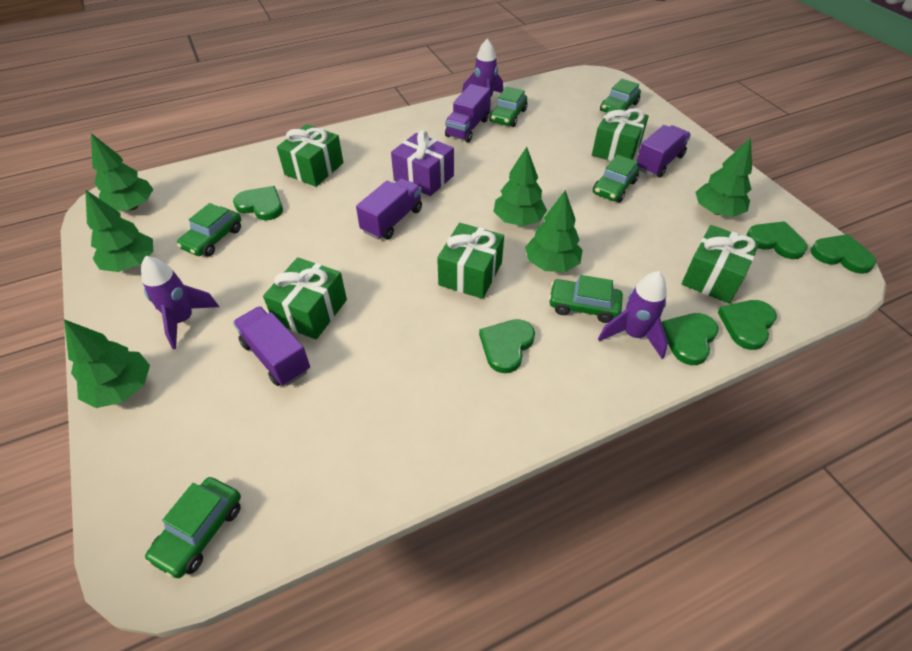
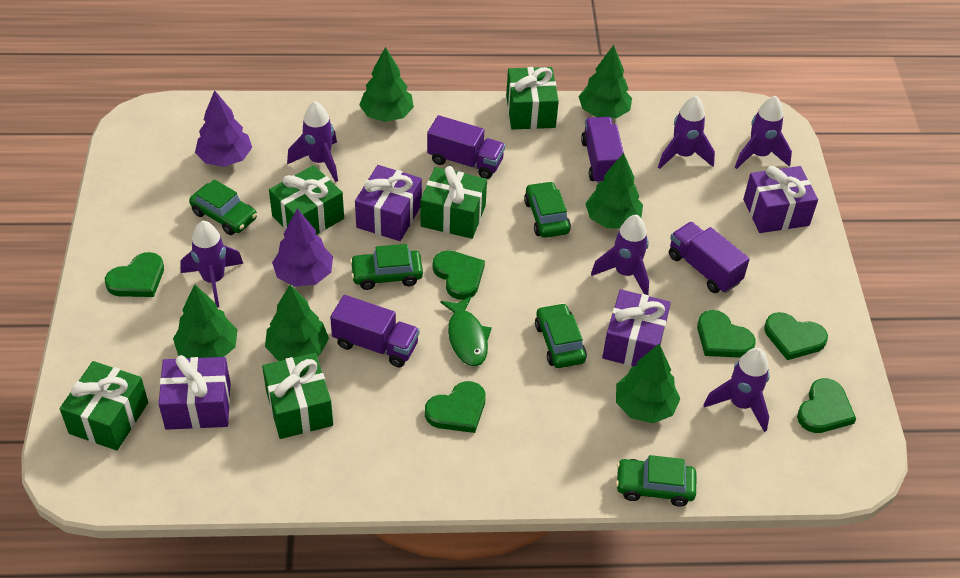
green car: 6 -> 5
green fish: 0 -> 1
purple gift: 1 -> 4
purple rocket: 3 -> 6
purple tree: 0 -> 2

